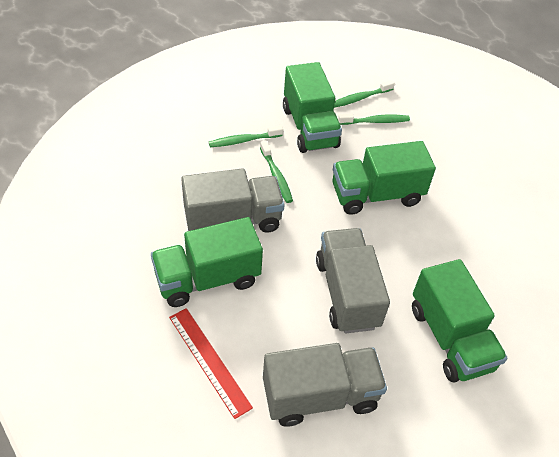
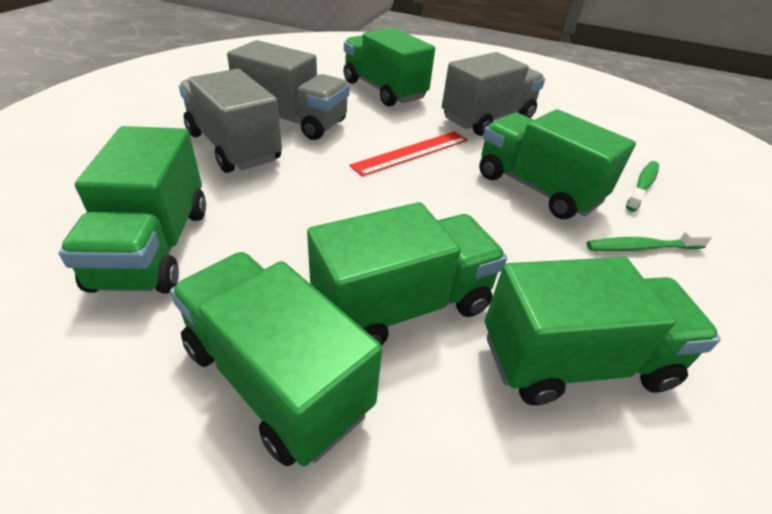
green toothbrush: 4 -> 2
green truck: 4 -> 6

